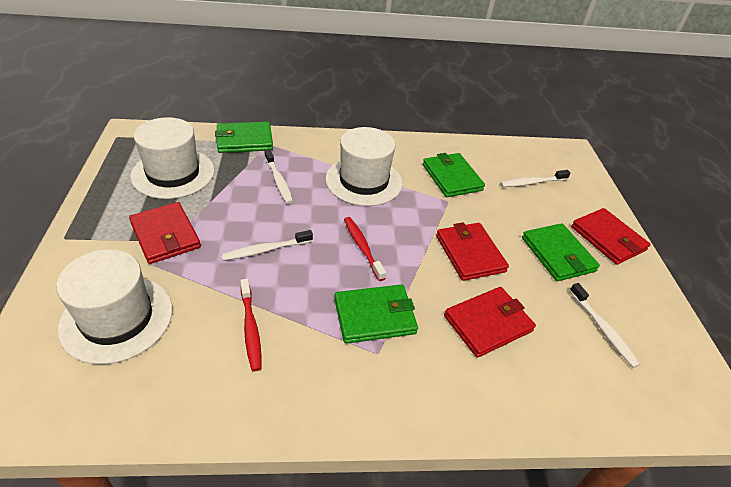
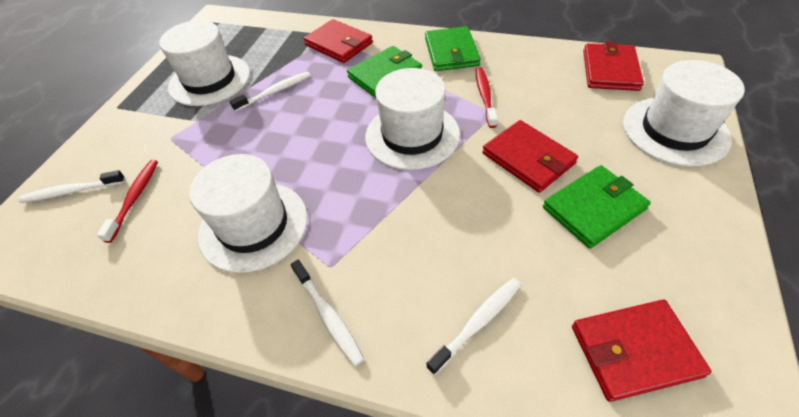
green wallet: 4 -> 3
white hat: 3 -> 4

